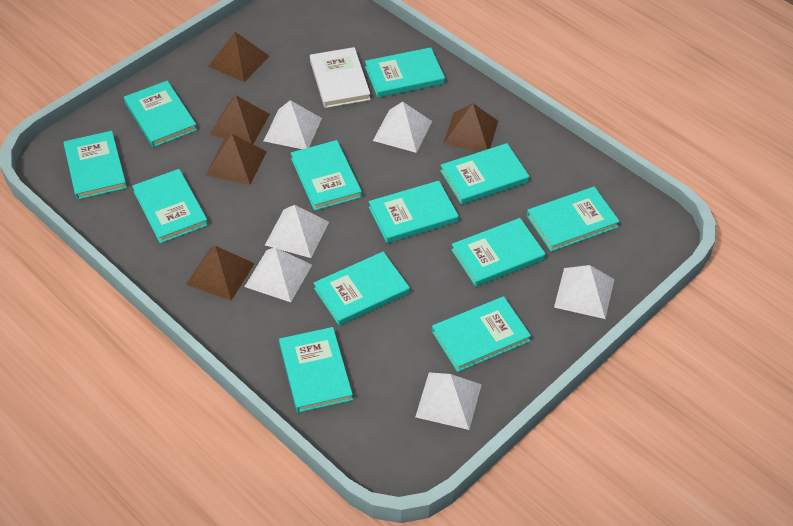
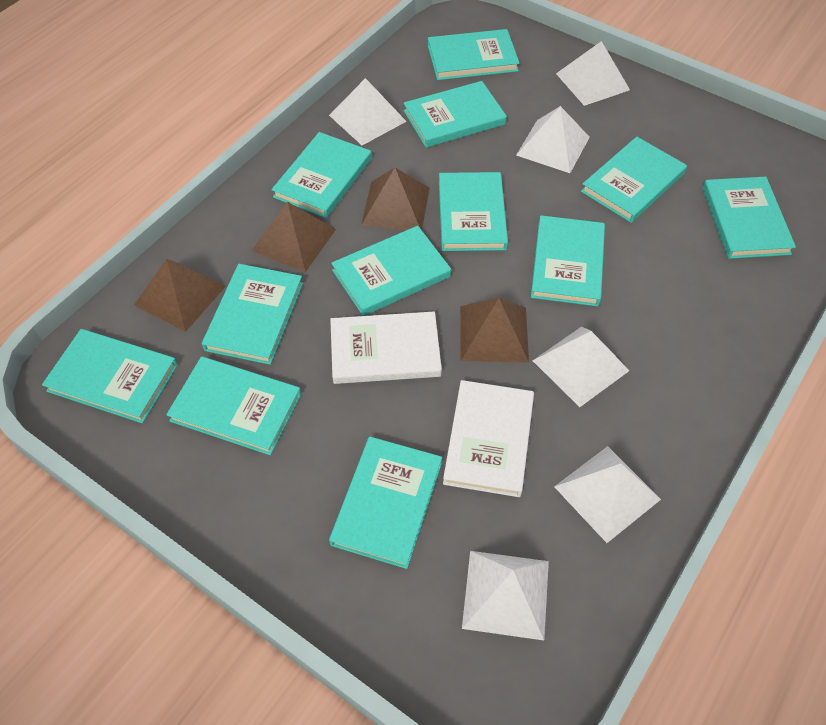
brown pyramid: 5 -> 4
white book: 1 -> 2

